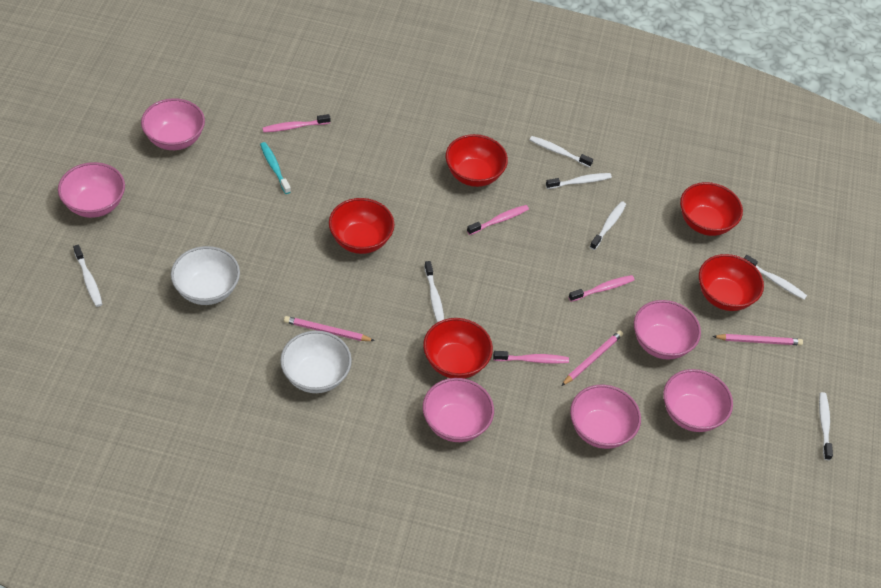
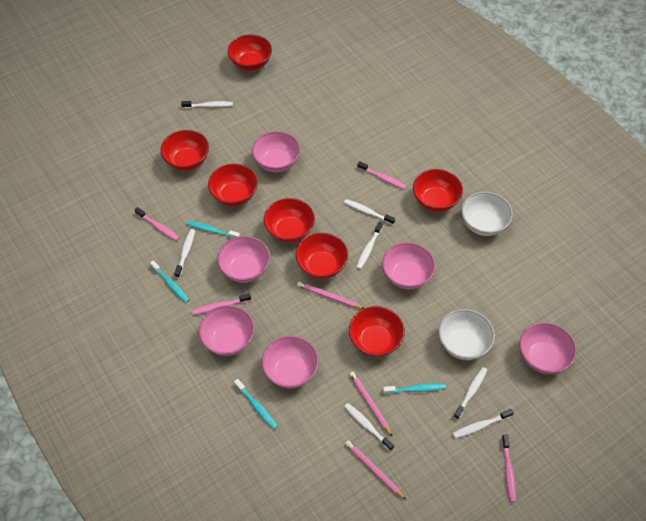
red bowl: 5 -> 7
turquoise toothbrush: 1 -> 4

